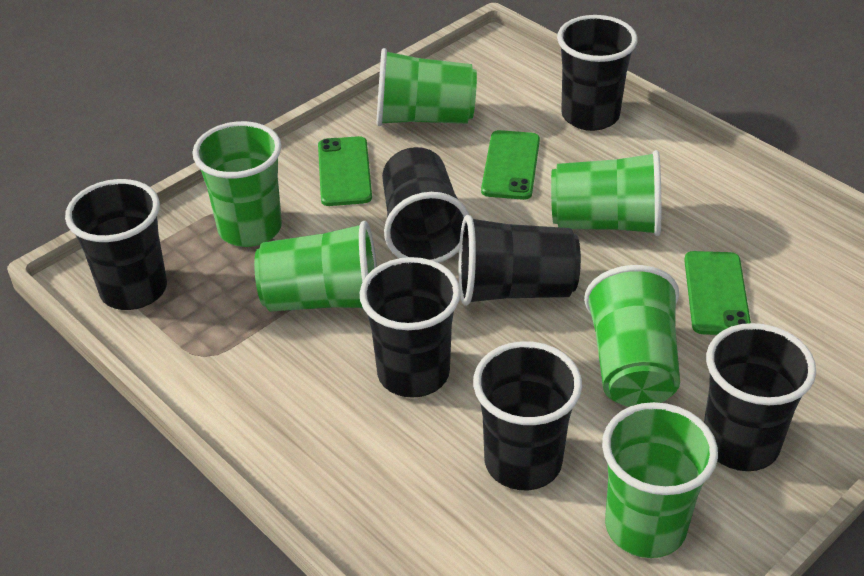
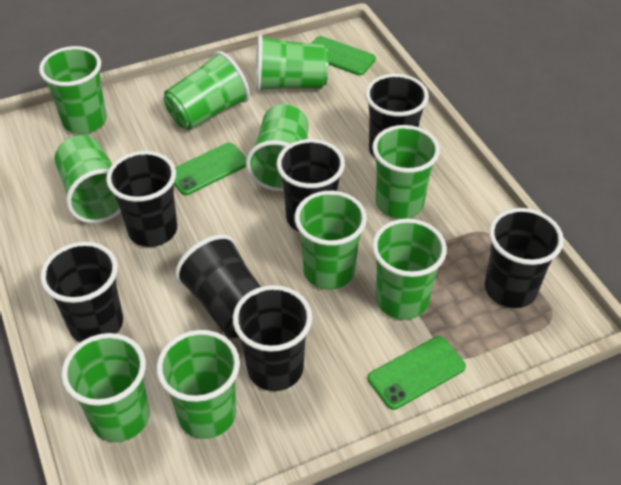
green cup: 6 -> 10

